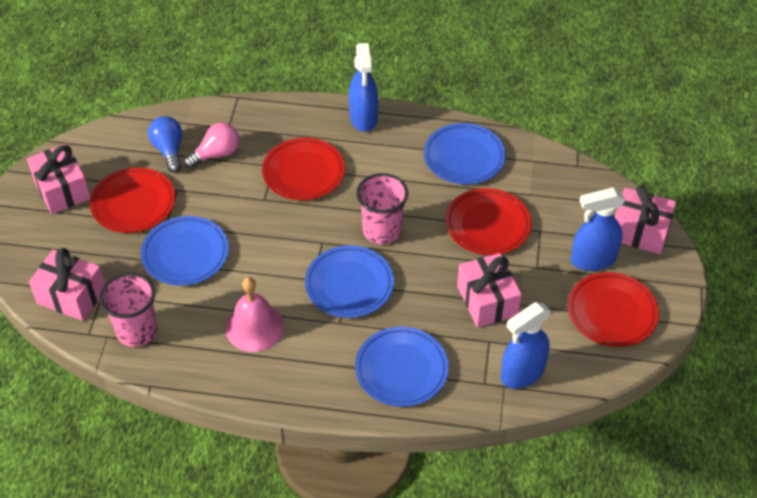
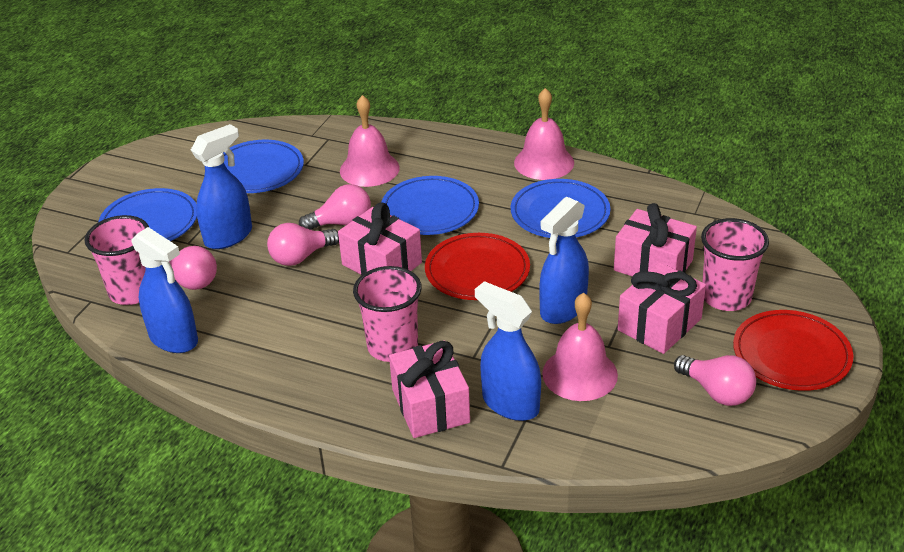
blue light bulb: 1 -> 0
blue spray bottle: 3 -> 4
pink bell: 1 -> 3
pink cup: 2 -> 3
pink light bulb: 1 -> 4
red plate: 4 -> 2

